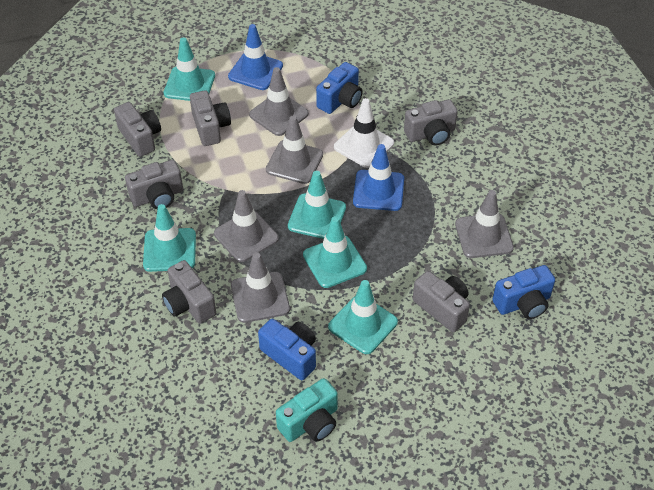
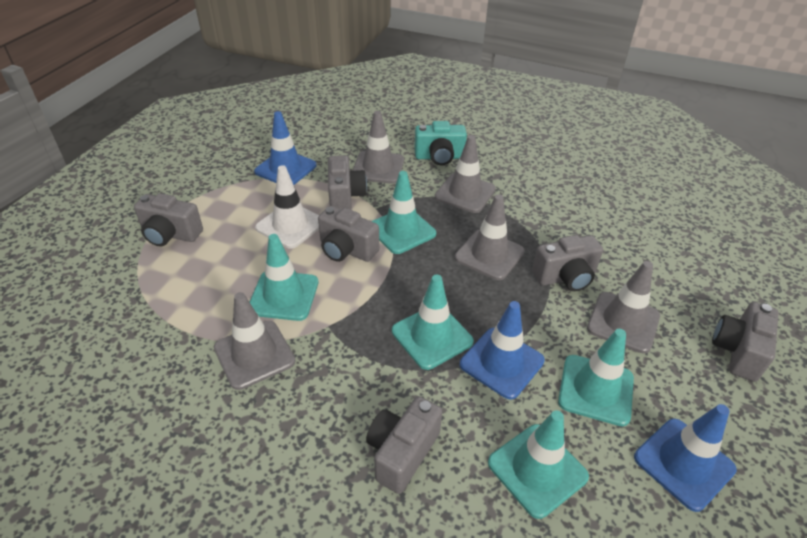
blue camera: 3 -> 0
blue traffic cone: 2 -> 3

